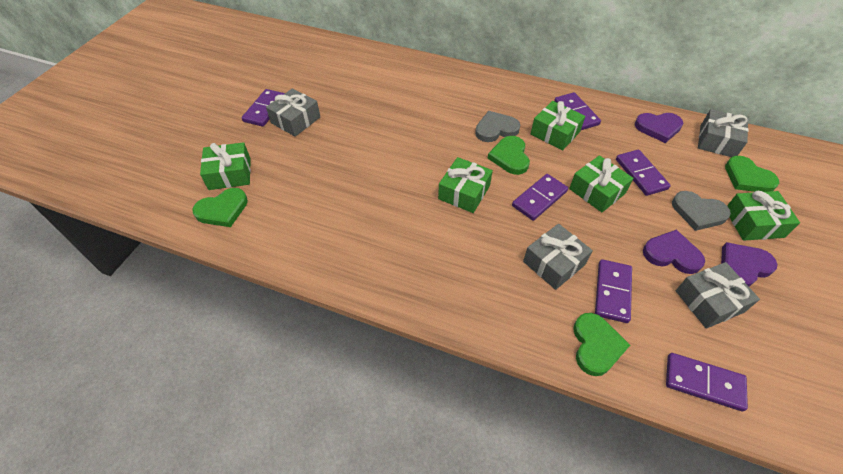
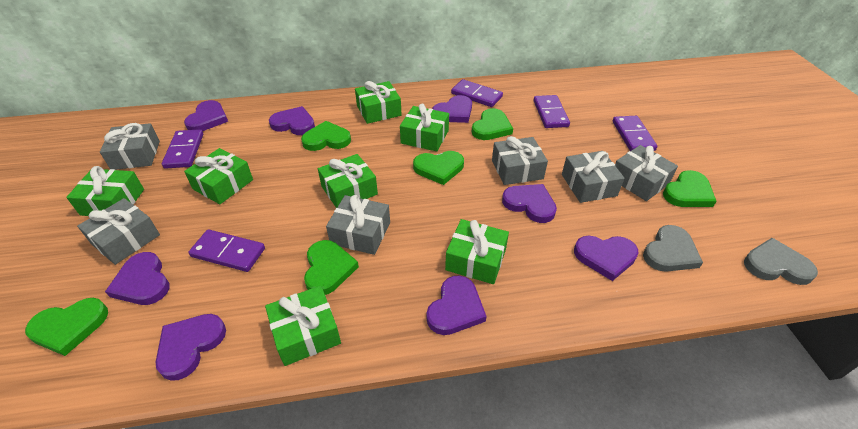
green gift: 5 -> 7
green heart: 4 -> 6
grey gift: 4 -> 6
purple domino: 6 -> 5
purple heart: 3 -> 8

